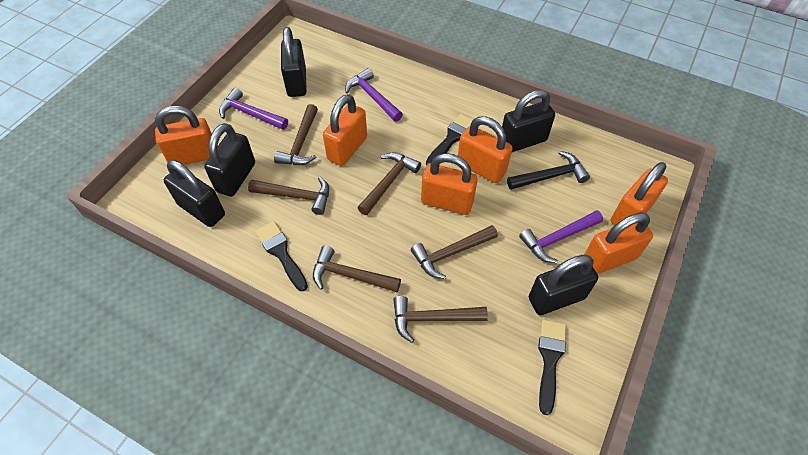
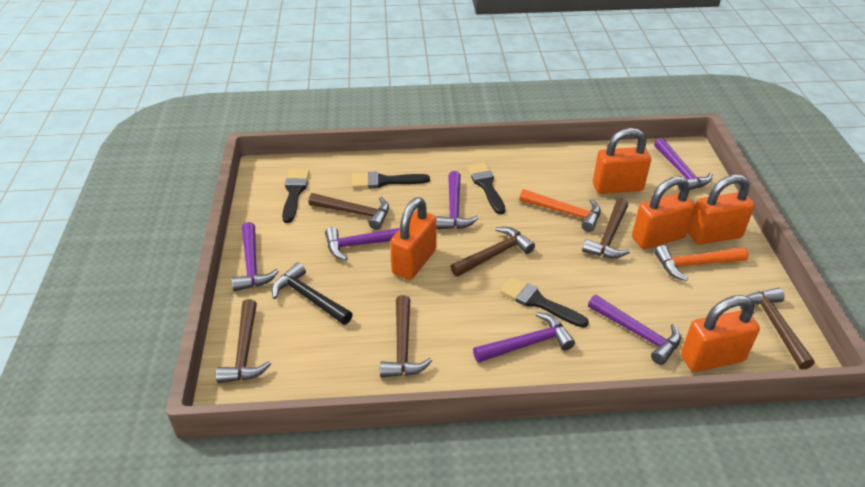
black brush: 3 -> 4
black padlock: 5 -> 0
orange hammer: 0 -> 2
orange padlock: 6 -> 5
purple hammer: 3 -> 6

